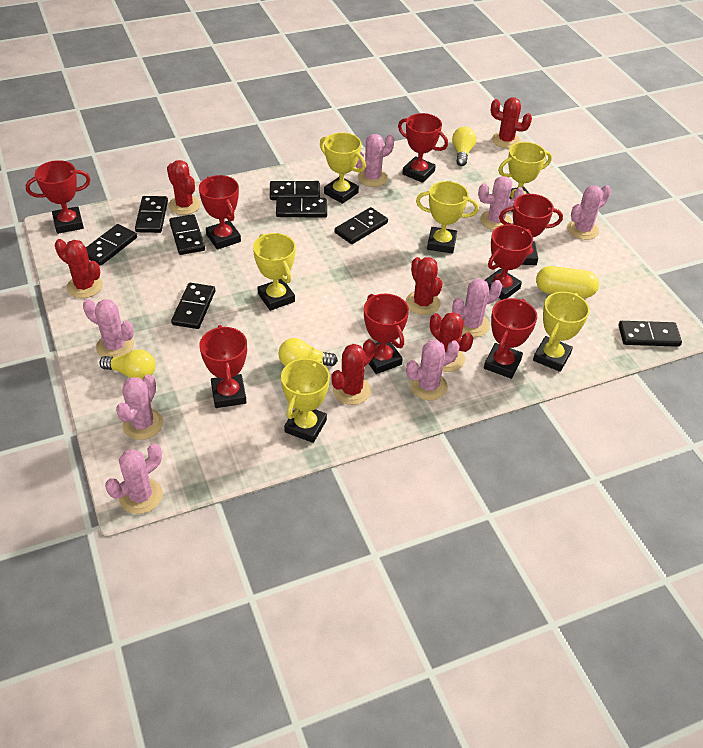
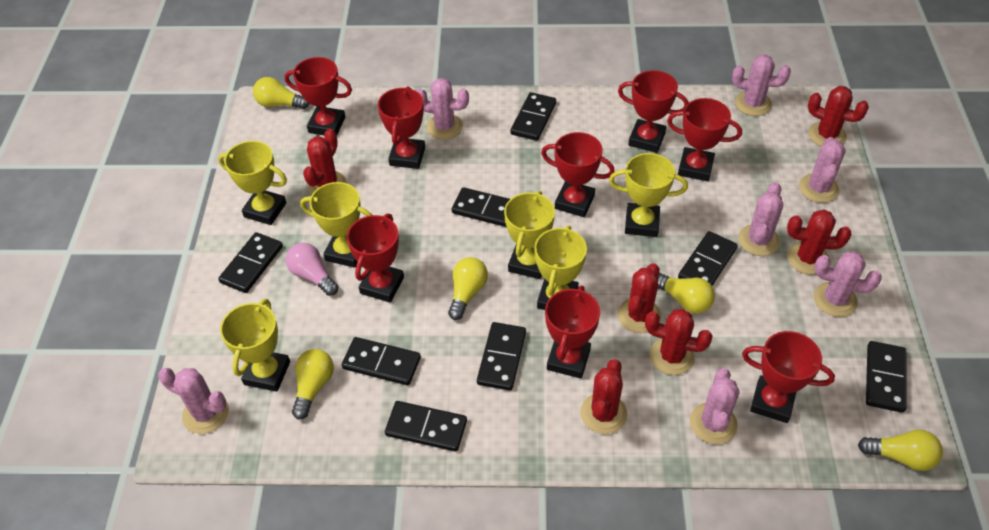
pink cactus: 8 -> 7
pink light bulb: 0 -> 1
yellow capsule: 1 -> 0
yellow light bulb: 3 -> 5

